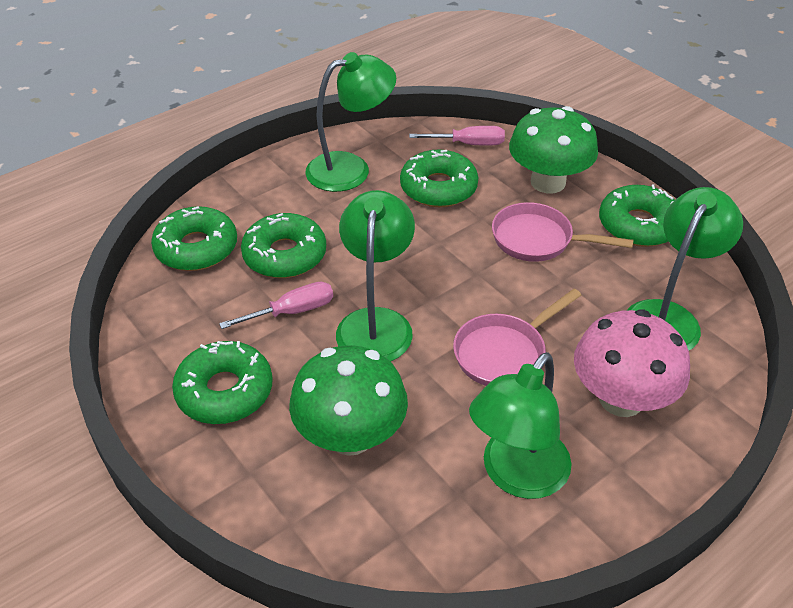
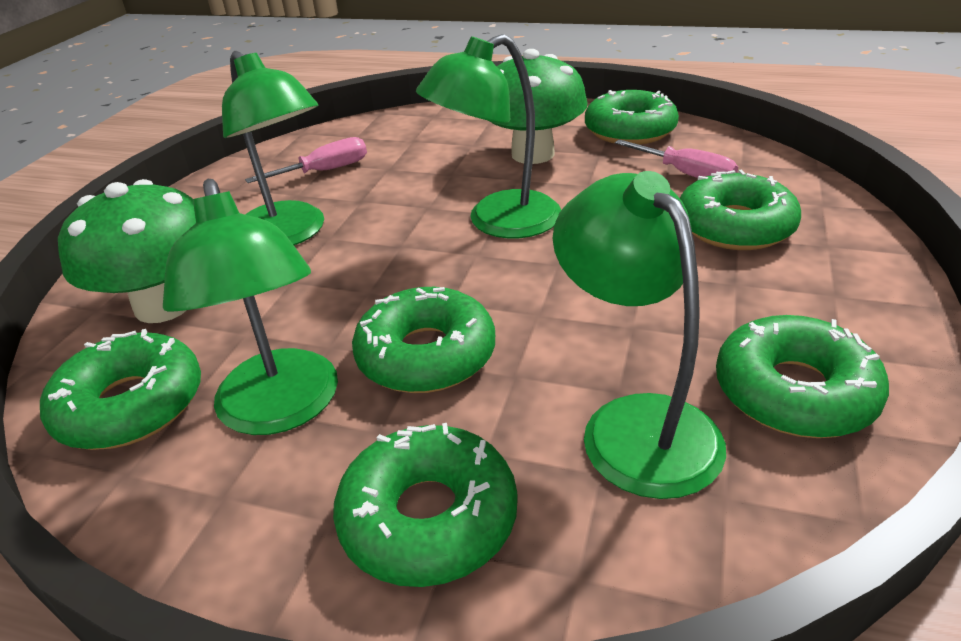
green donut: 5 -> 6
pink mushroom: 1 -> 0
pink pan: 2 -> 0

